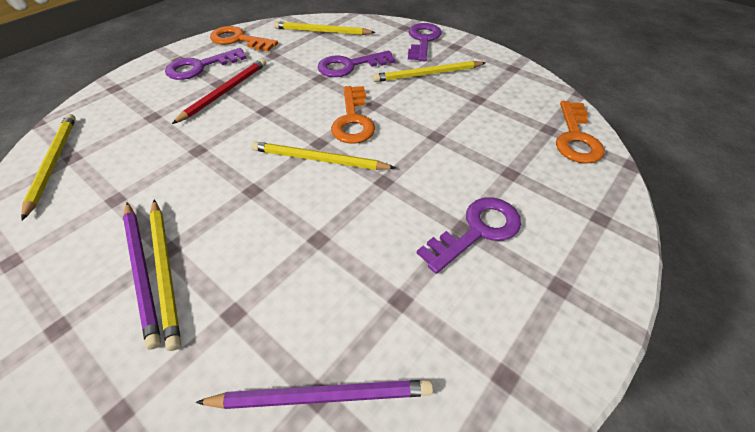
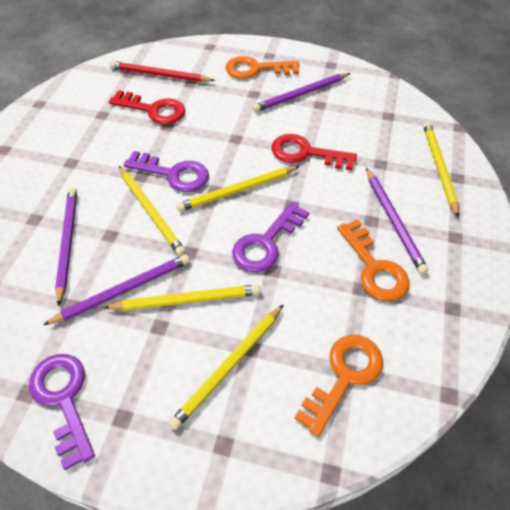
purple key: 4 -> 3
purple pencil: 2 -> 4
red key: 0 -> 2

